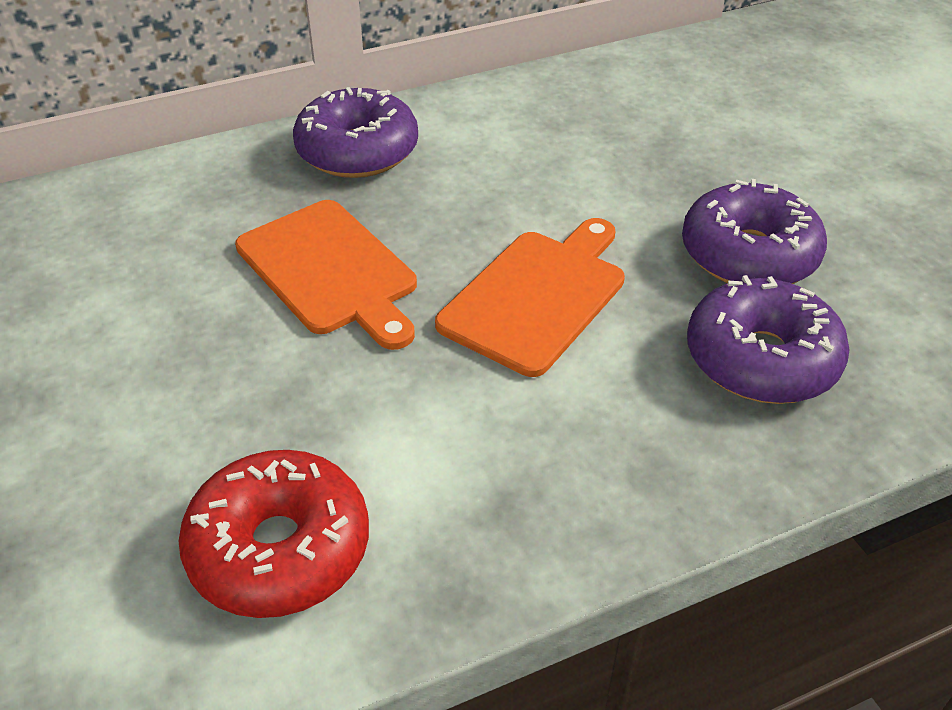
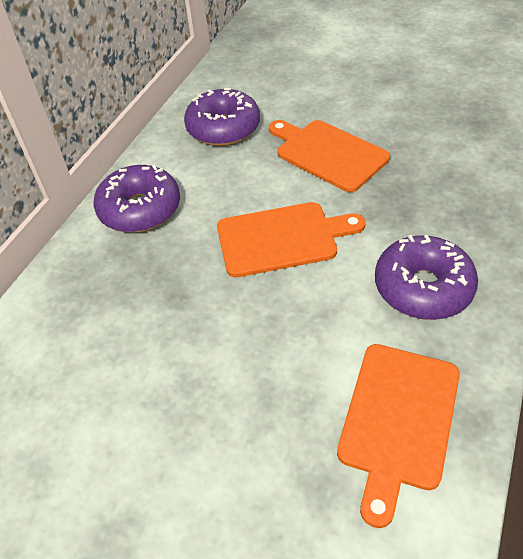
orange cutting board: 2 -> 3
red donut: 1 -> 0

